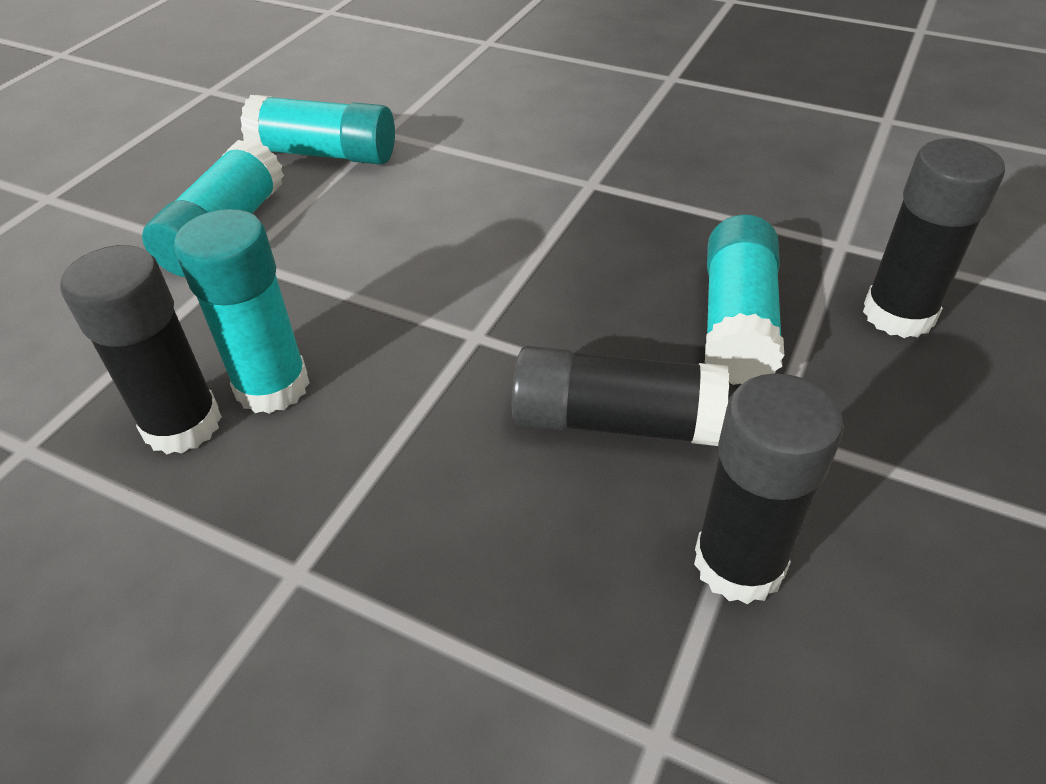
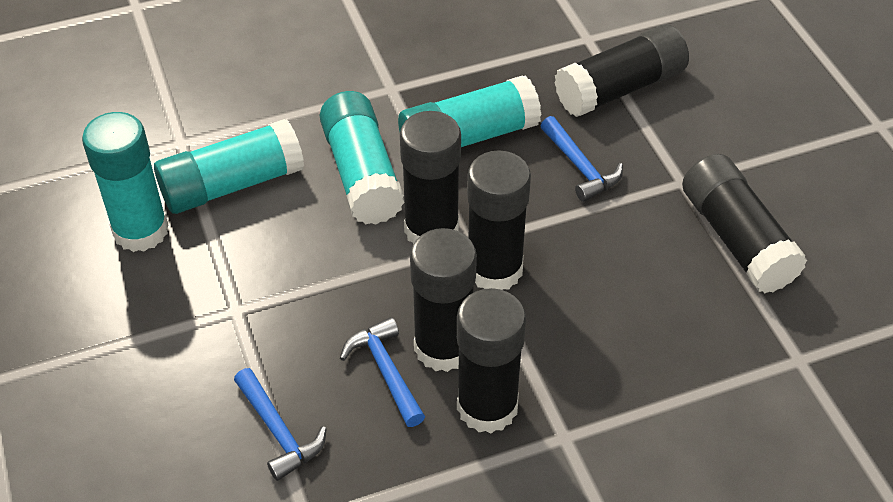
black glue stick: 4 -> 6
blue hammer: 0 -> 3

